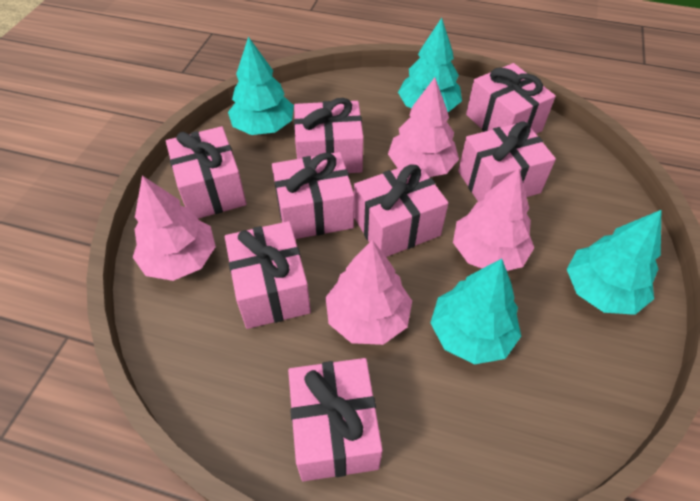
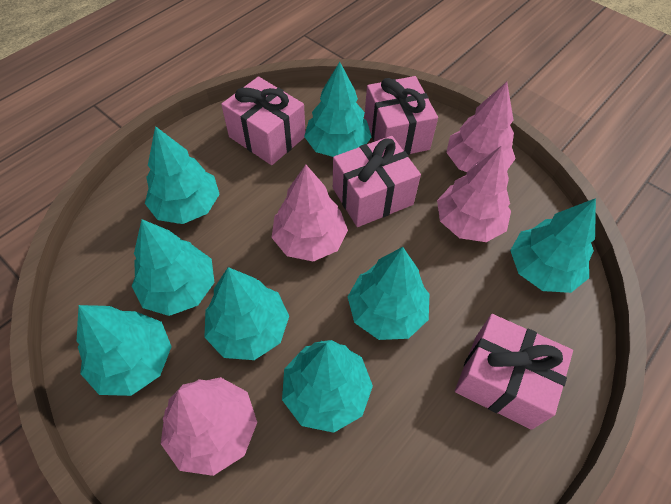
pink gift: 8 -> 4
turquoise tree: 4 -> 8

